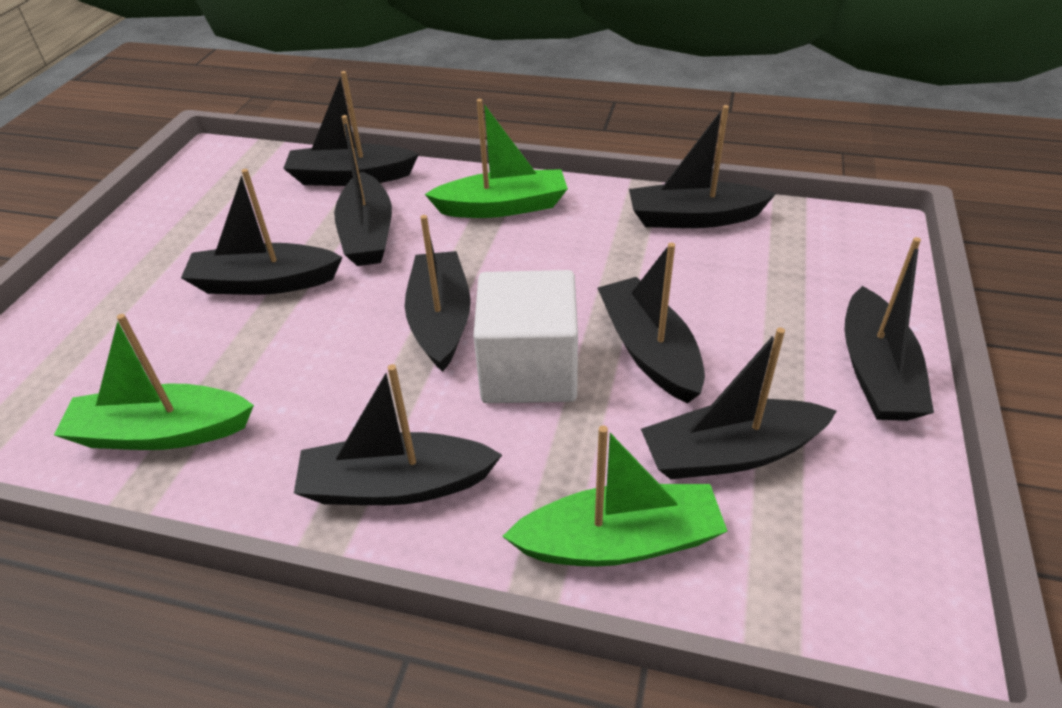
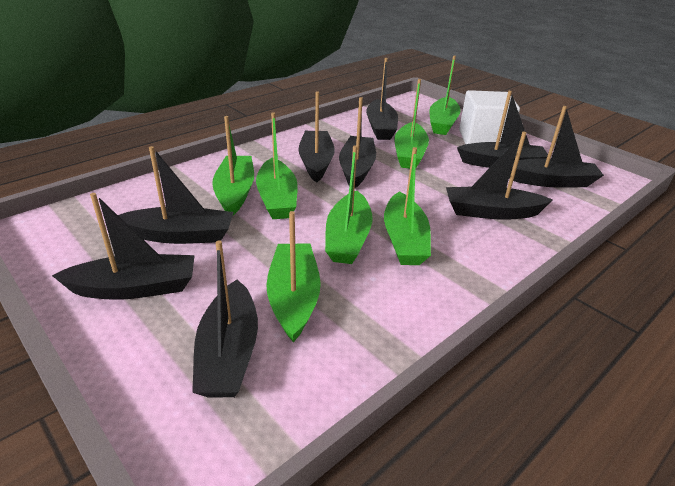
green boat: 3 -> 7

